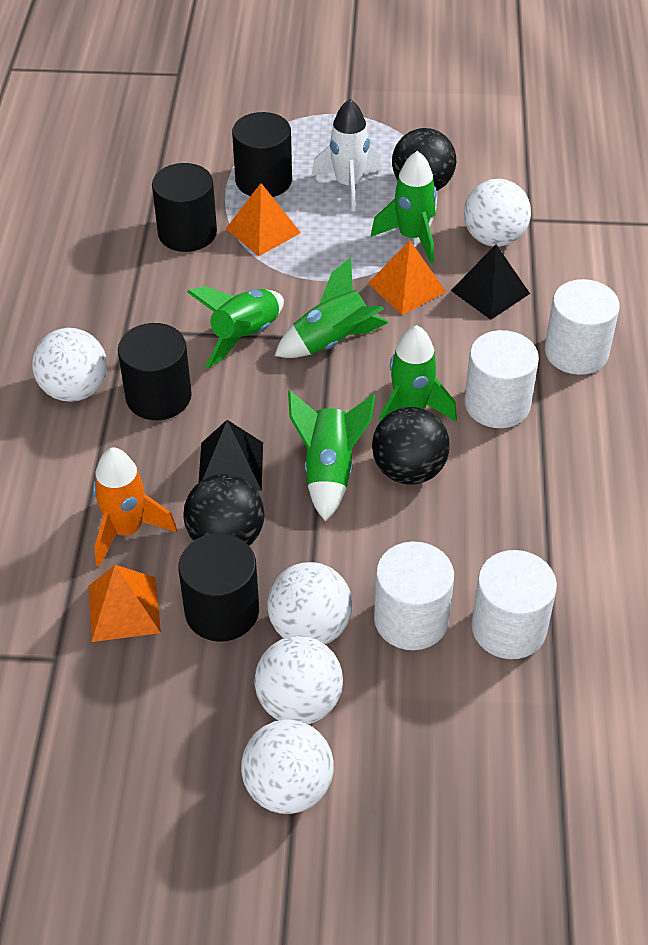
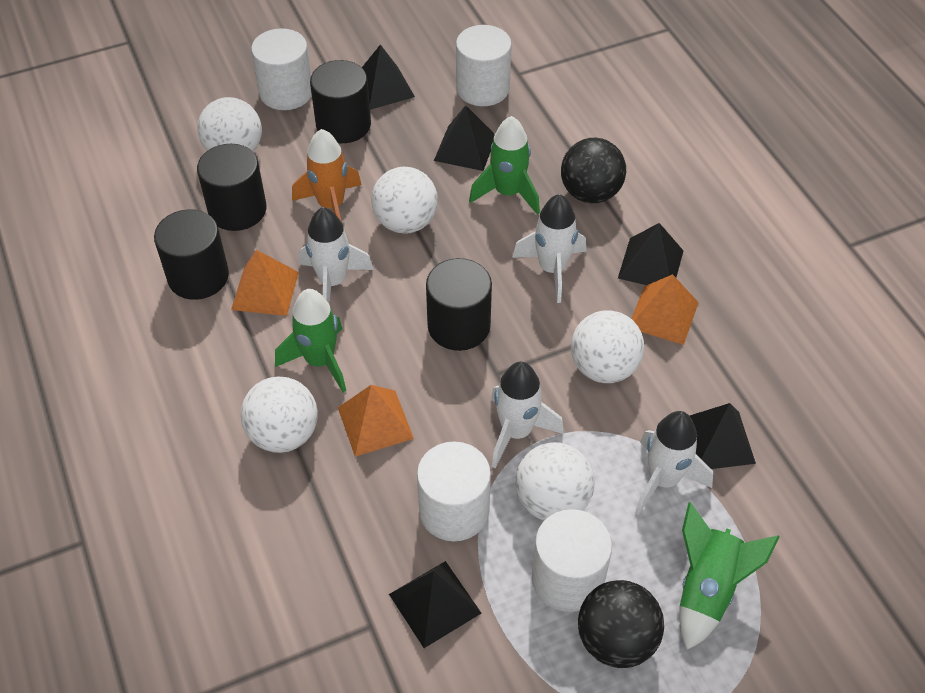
black ball: 3 -> 2
black pyramid: 2 -> 5
green rocket: 5 -> 3
white rocket: 1 -> 4

